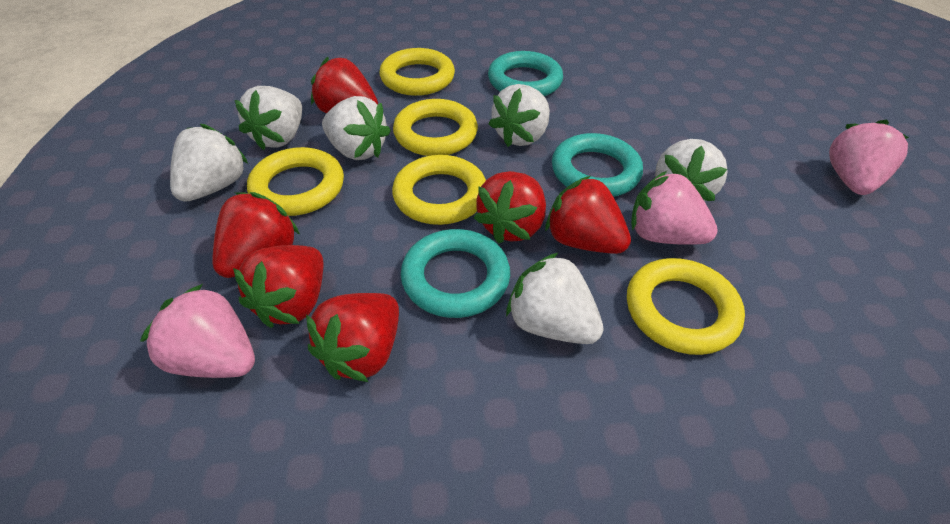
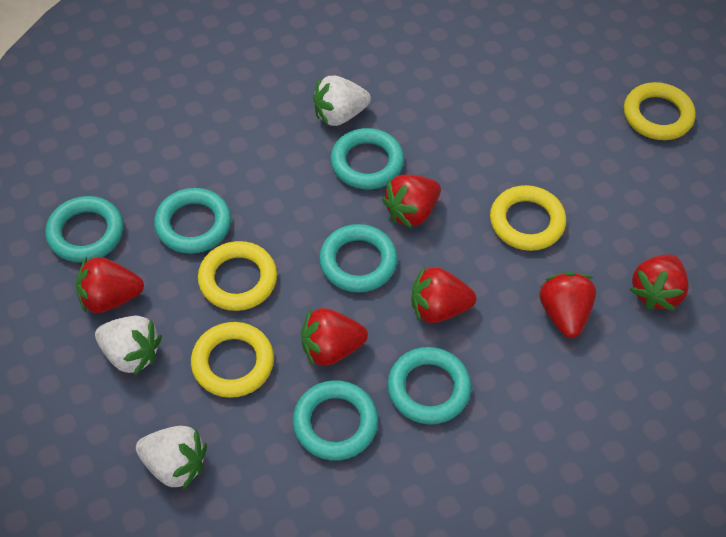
pink strawberry: 3 -> 0
turquoise ring: 3 -> 6
white strawberry: 6 -> 3
yellow ring: 5 -> 4

